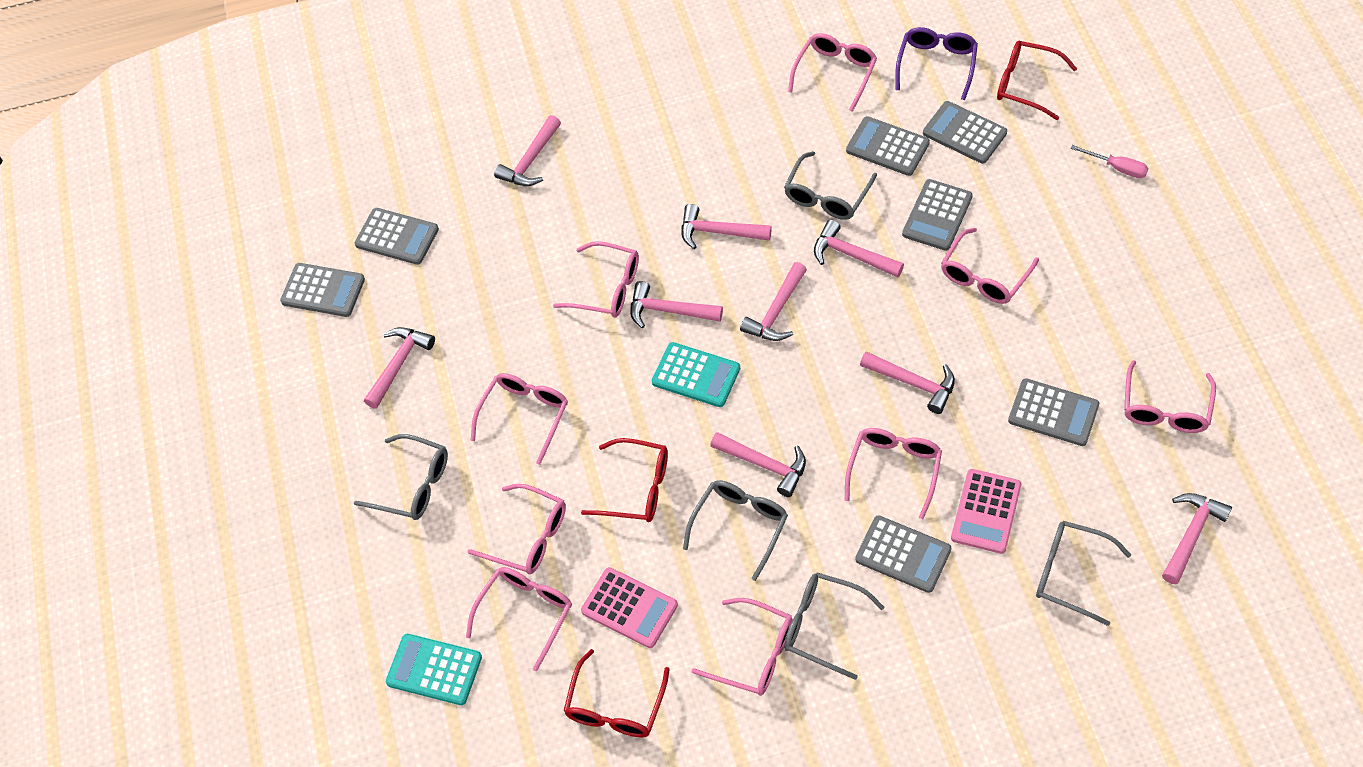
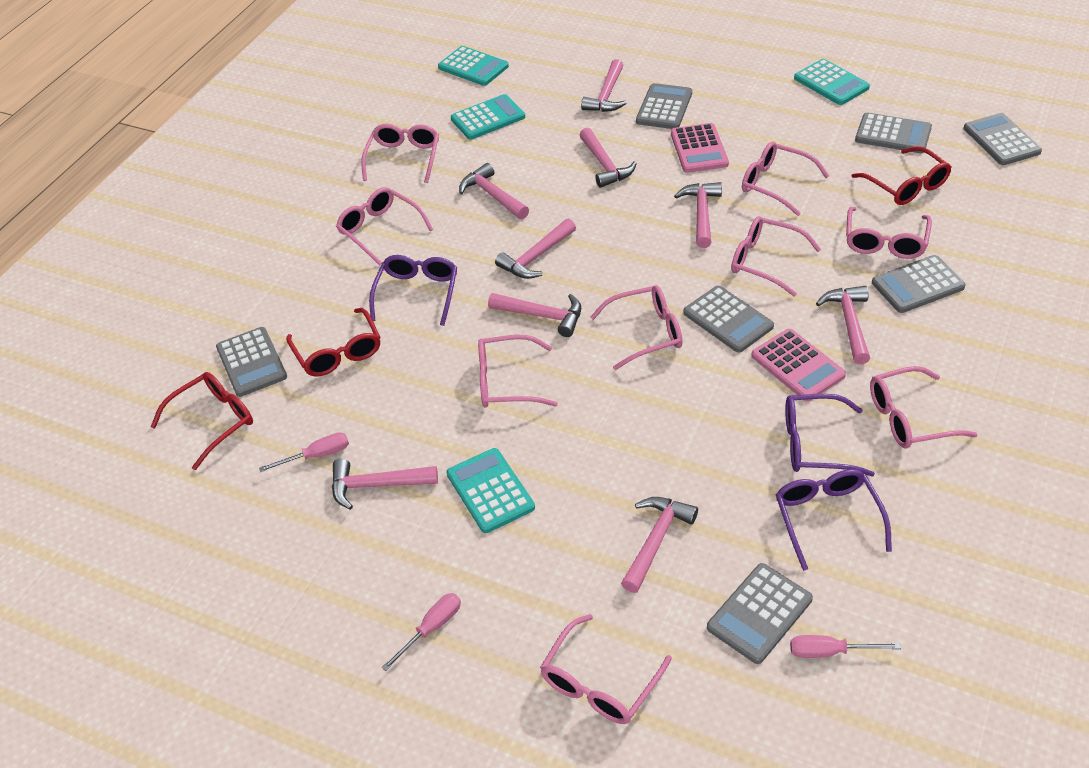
grey glasses: 5 -> 0
pink screwdriver: 1 -> 3
purple glasses: 1 -> 3
turquoise calculator: 2 -> 4

